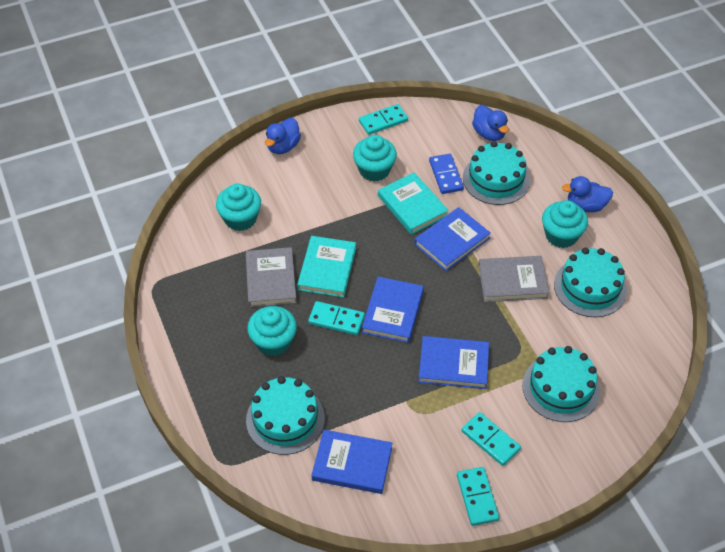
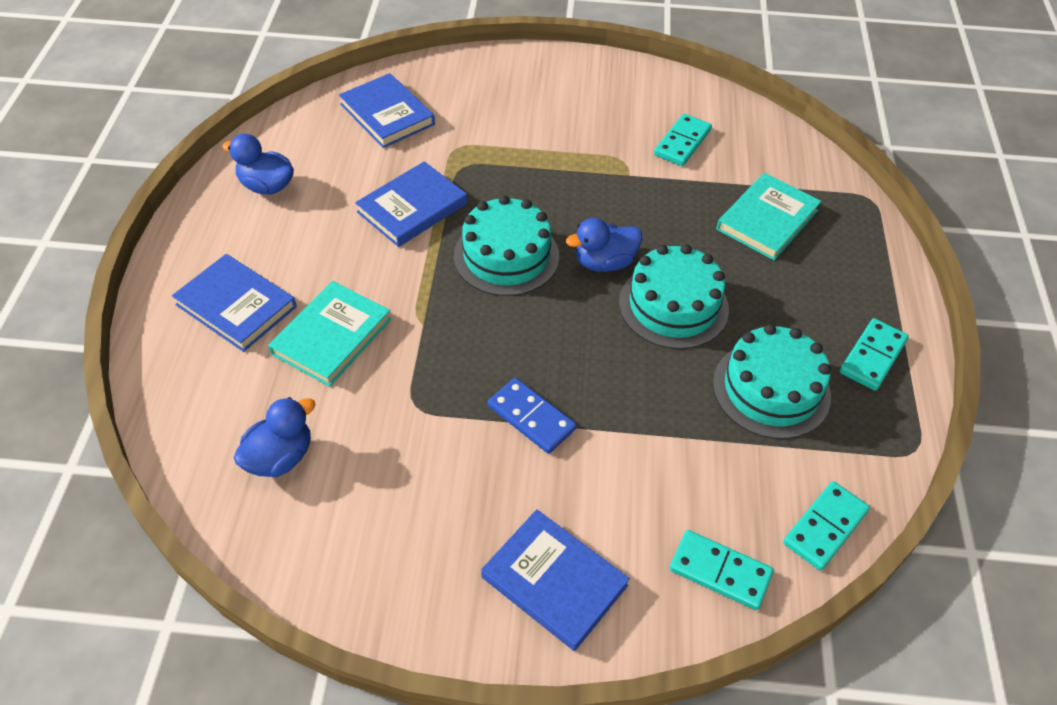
grey book: 2 -> 0
turquoise cake: 4 -> 3
turquoise cupcake: 4 -> 0

